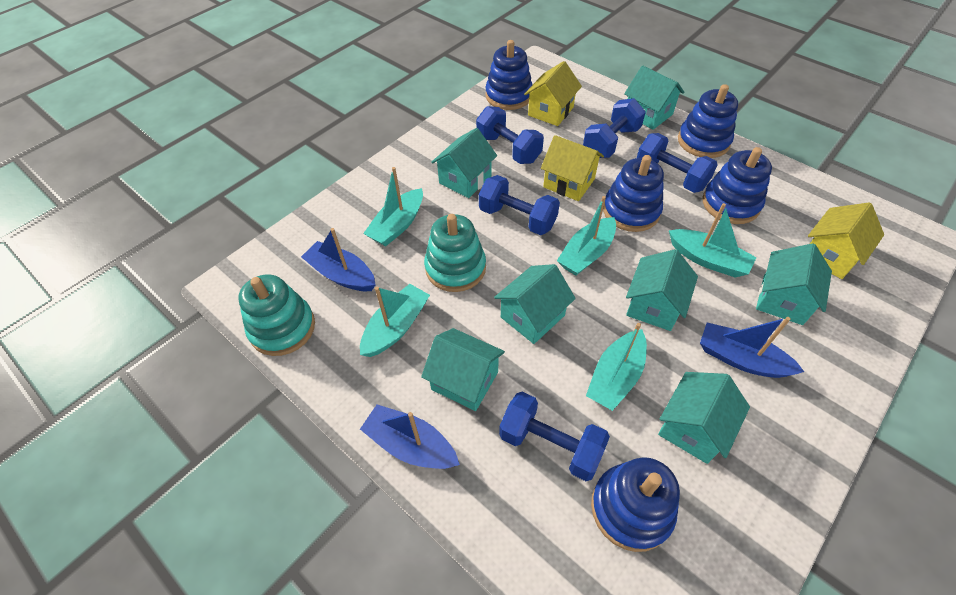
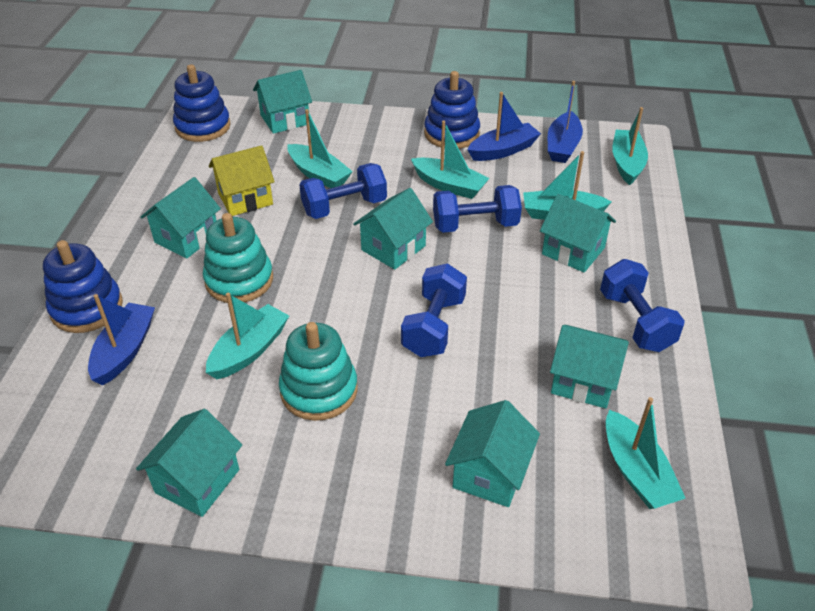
blue dumbbell: 5 -> 4
blue stacking toy: 5 -> 3
turquoise boat: 5 -> 6
yellow house: 3 -> 1

